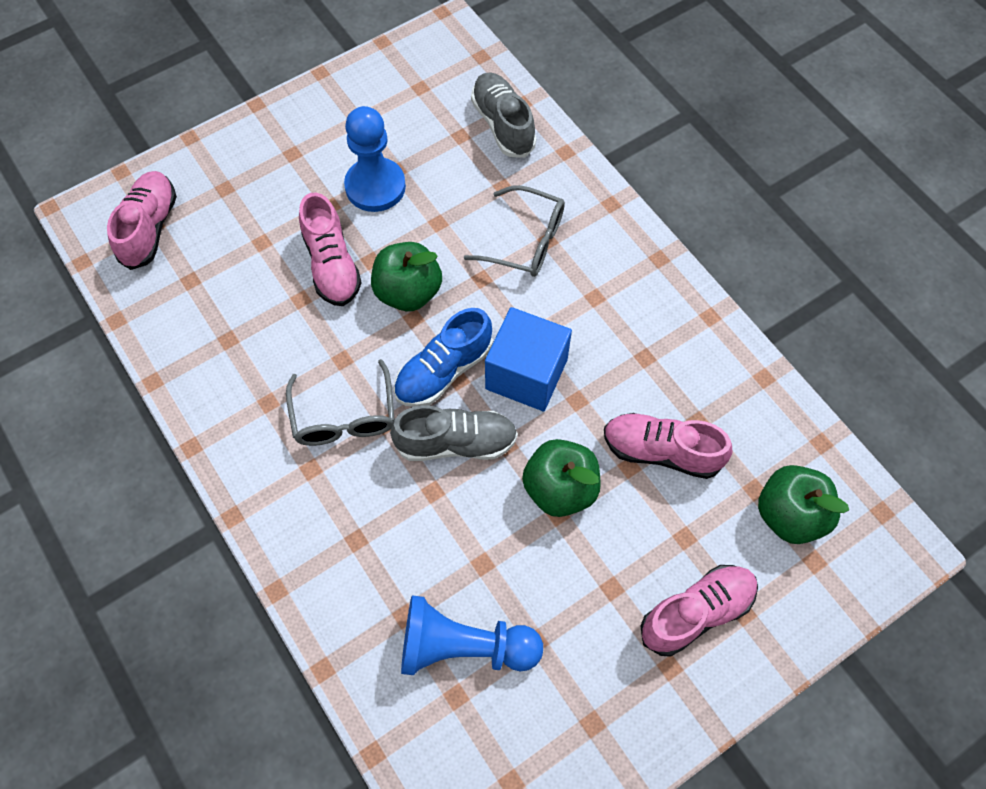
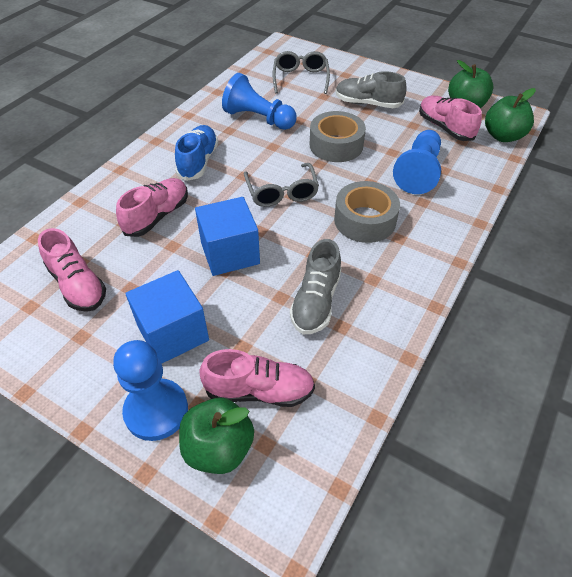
blue cube: 1 -> 2
blue pawn: 2 -> 3
grey tape: 0 -> 2

